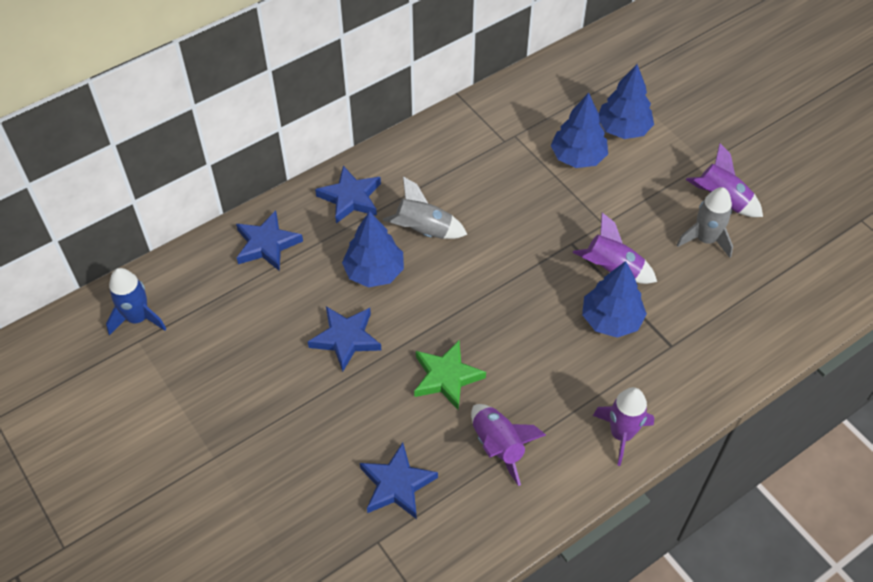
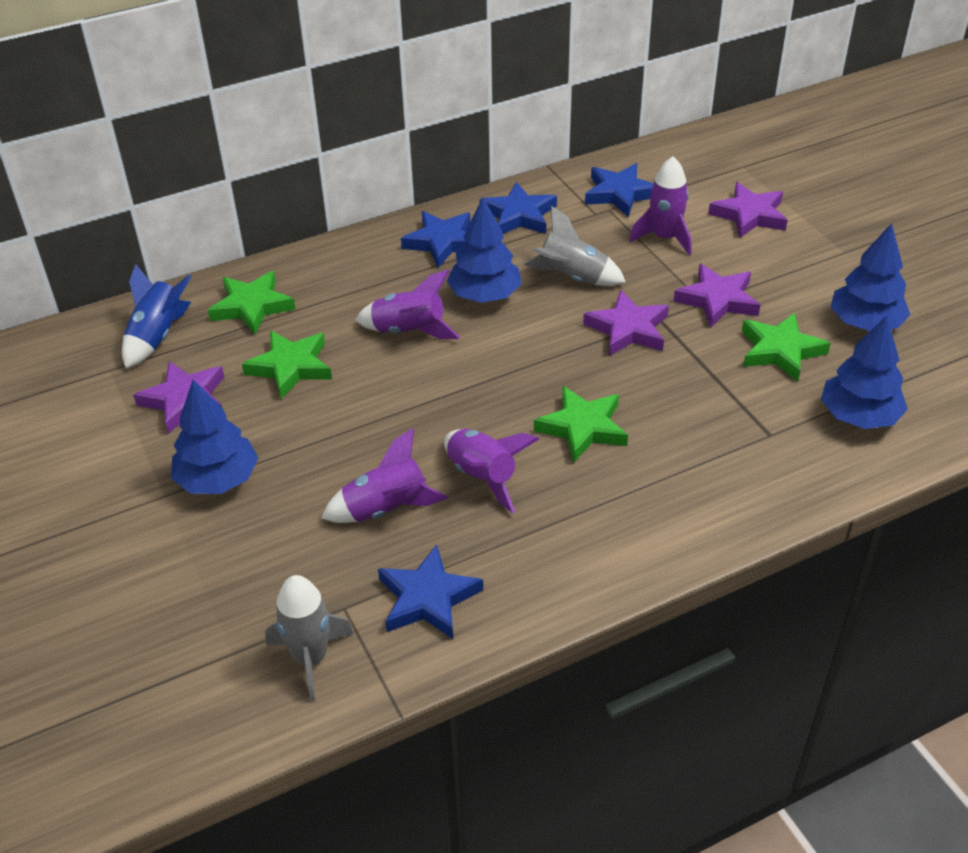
green star: 1 -> 4
purple star: 0 -> 4

